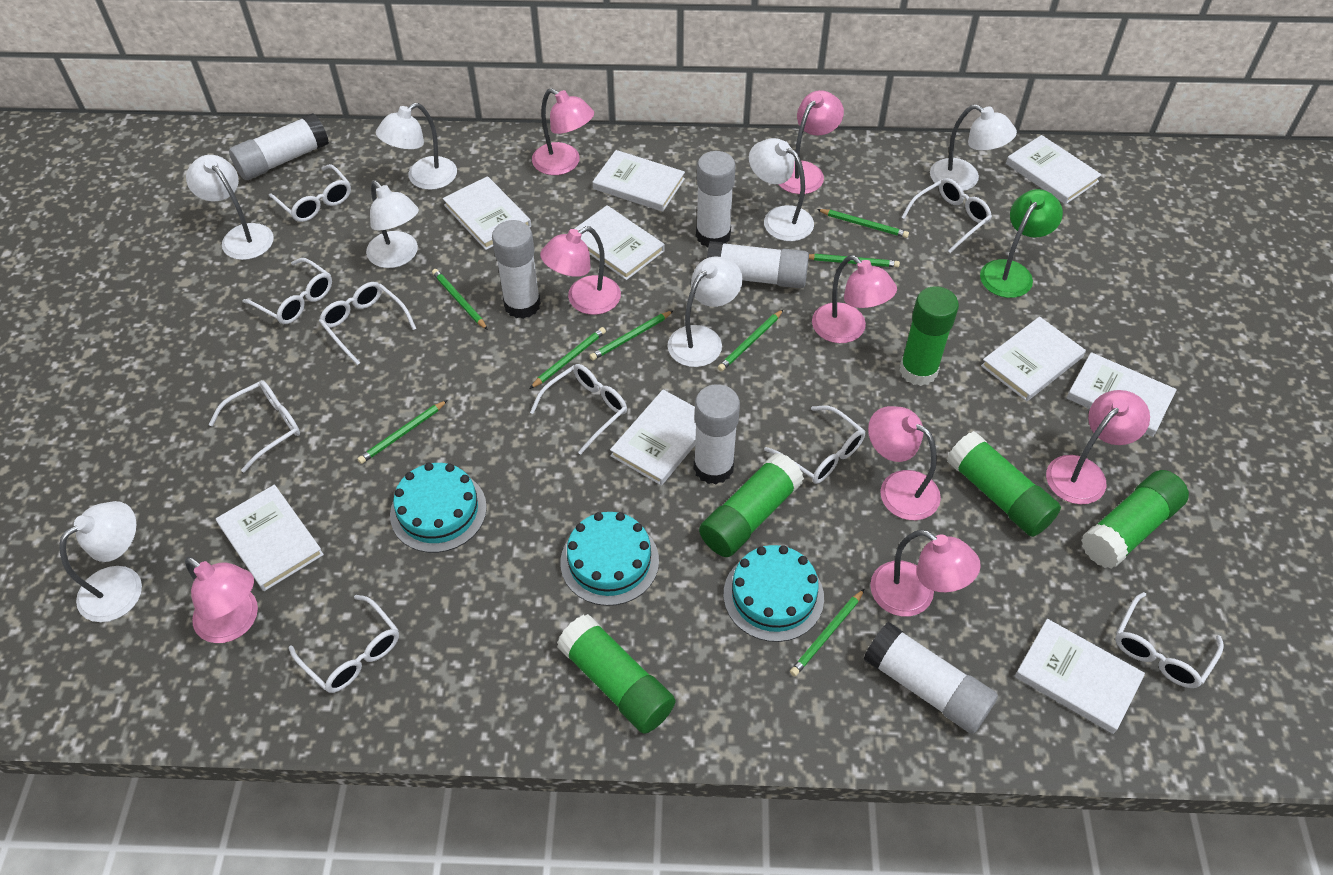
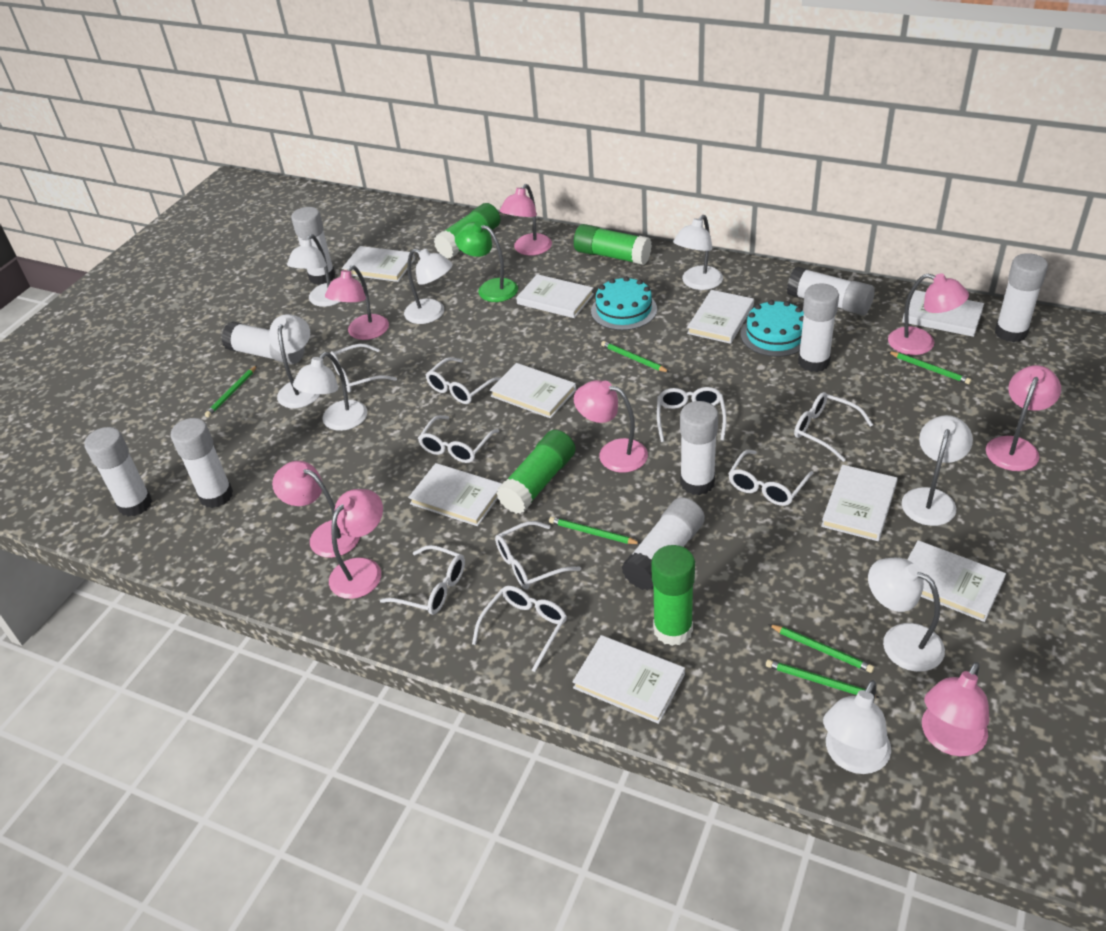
green glue stick: 5 -> 4
green pencil: 8 -> 6
turquoise cake: 3 -> 2
white glue stick: 6 -> 9
white lamp: 7 -> 8

